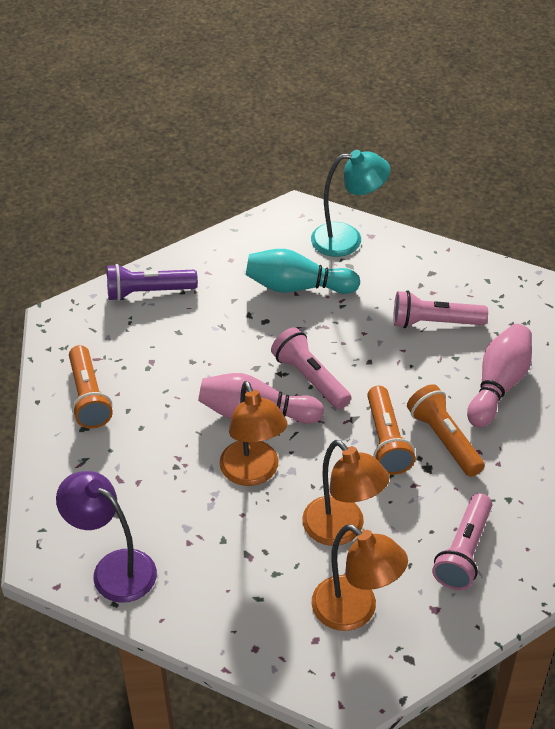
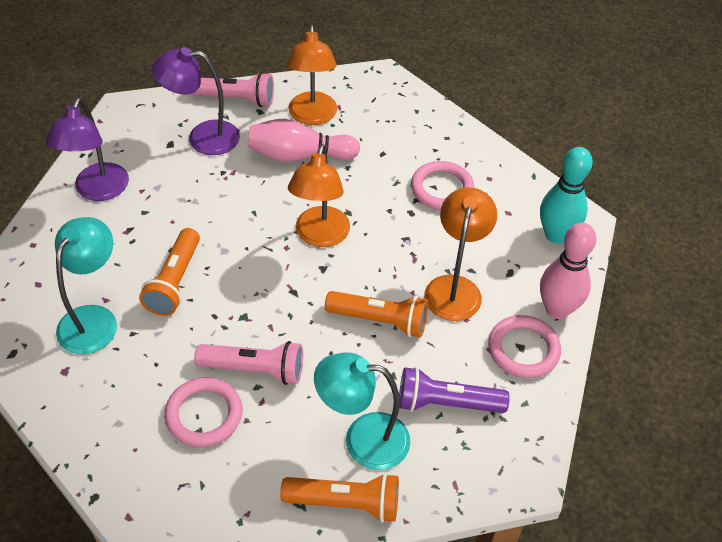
pink flashlight: 3 -> 2
pink ring: 0 -> 3
purple lamp: 1 -> 2
turquoise lamp: 1 -> 2

